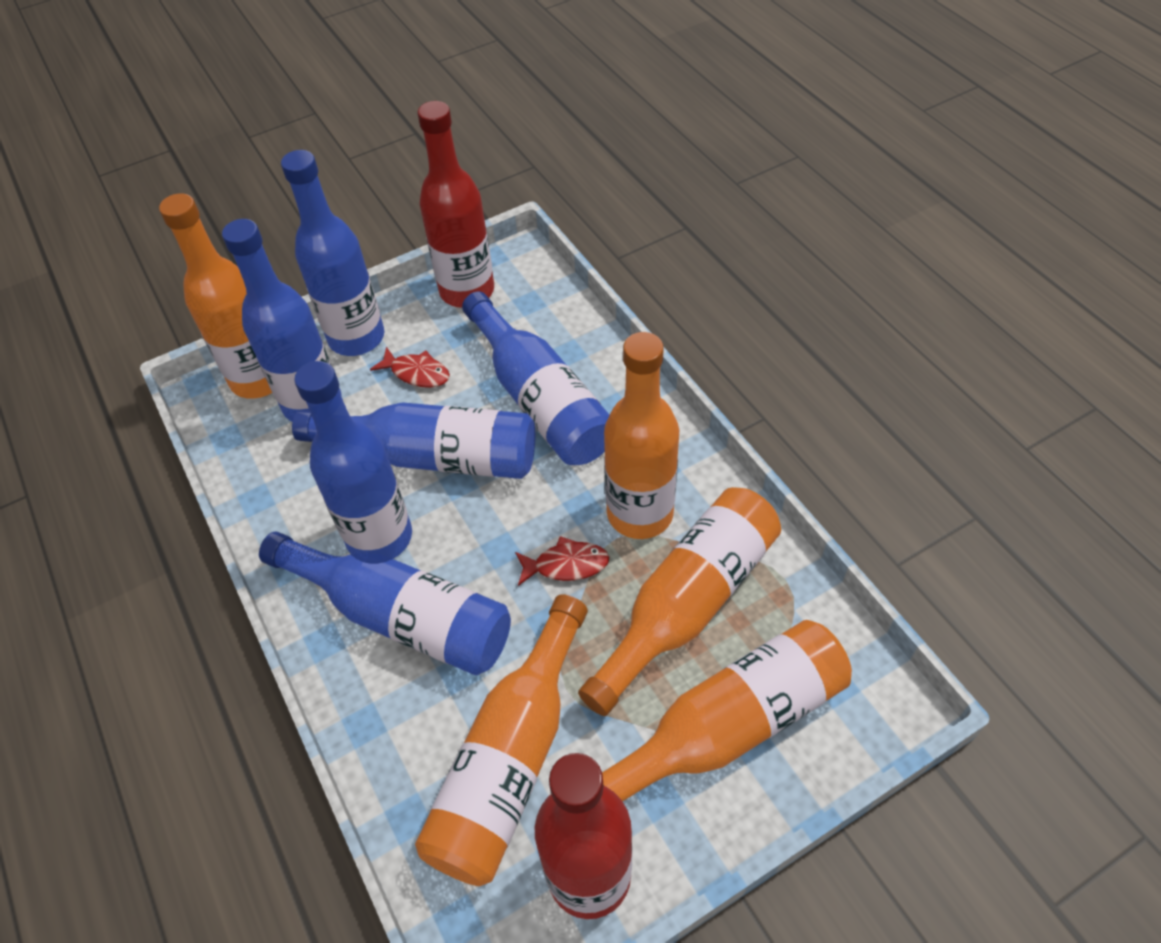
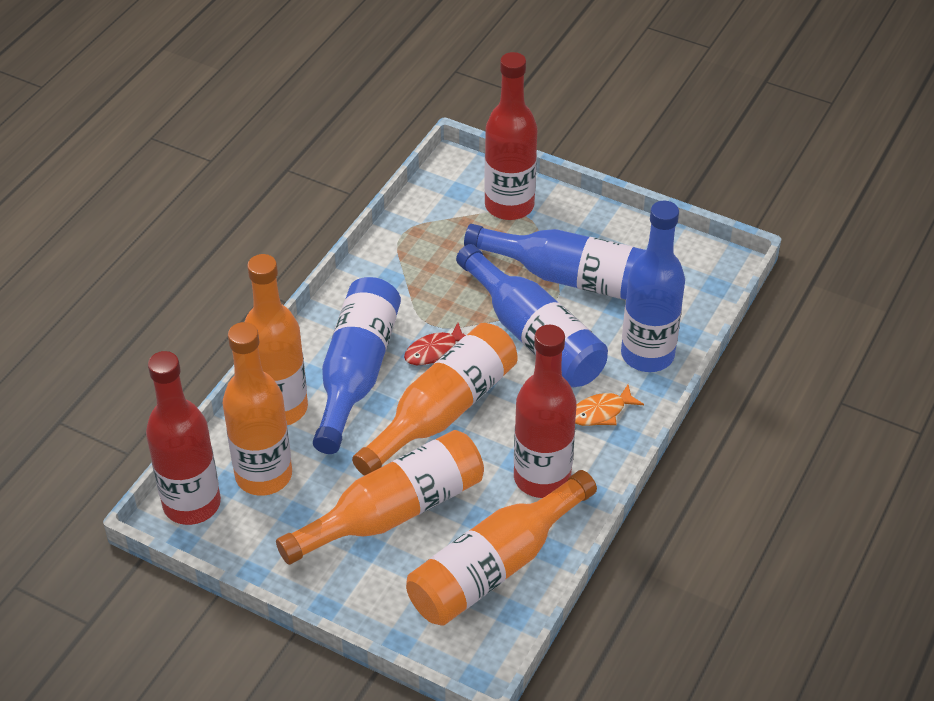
blue bottle: 6 -> 4
orange fish: 0 -> 1
red bottle: 2 -> 3
red fish: 2 -> 1

